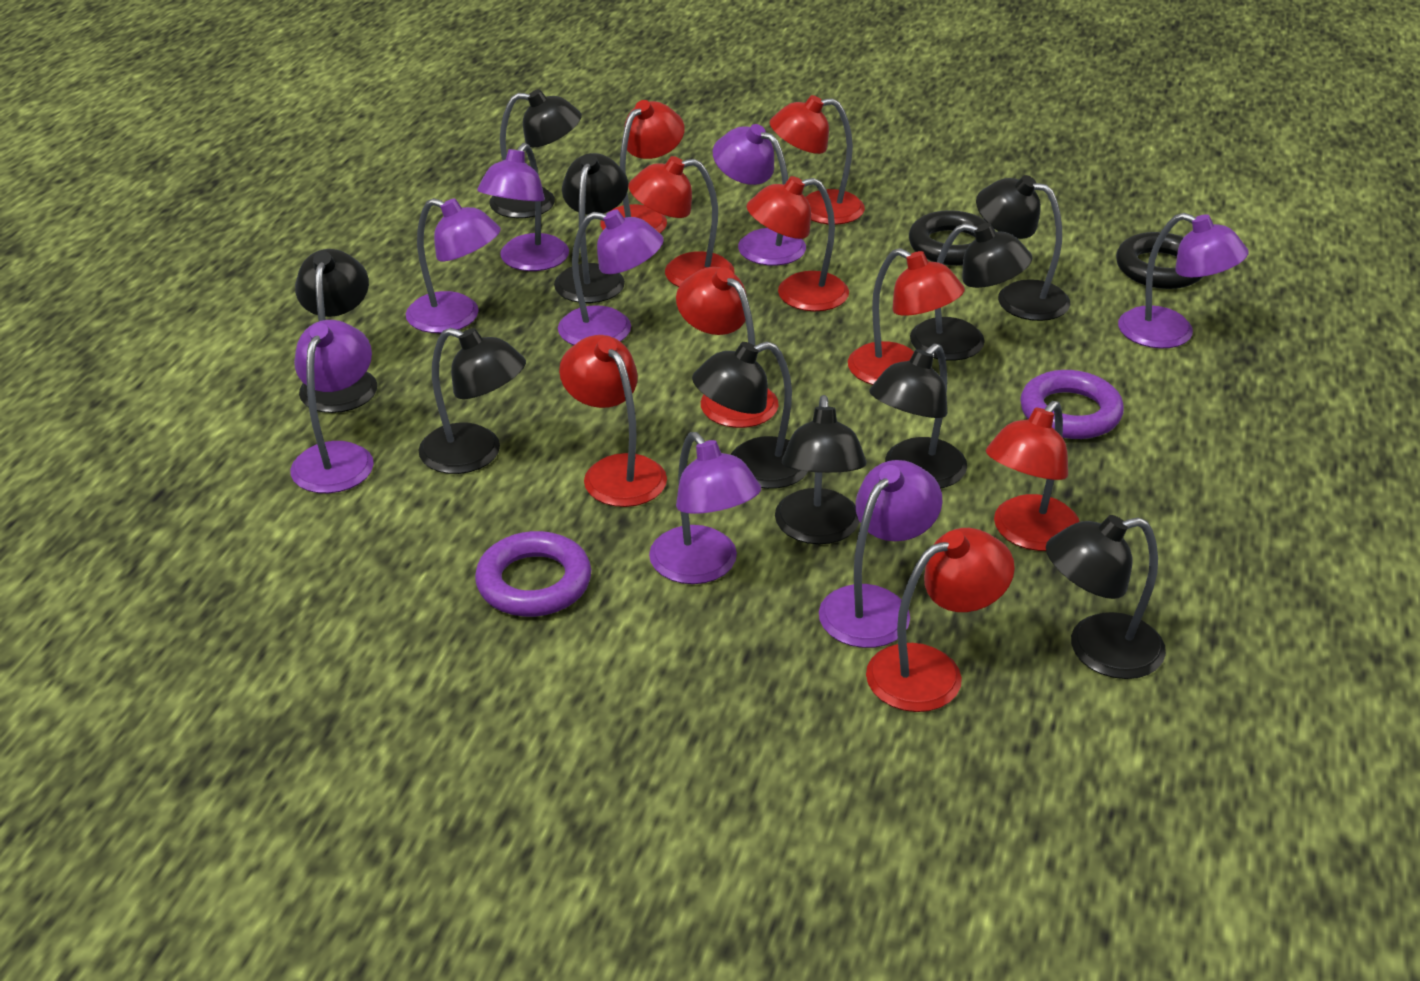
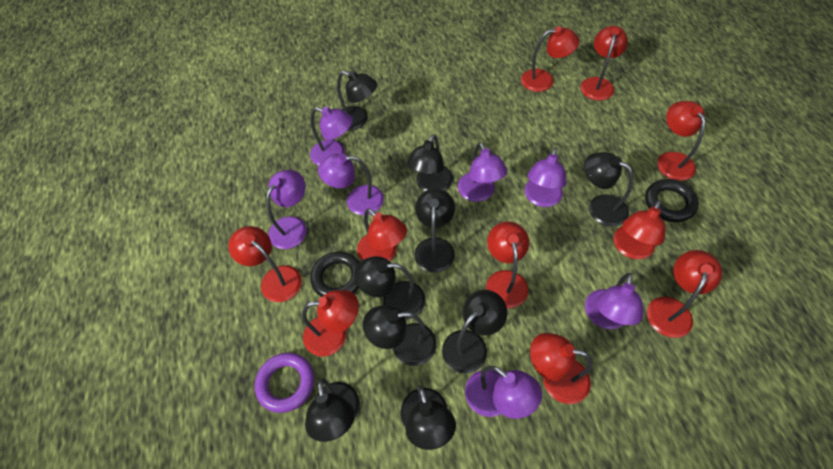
black lamp: 10 -> 9
purple lamp: 8 -> 7
purple ring: 2 -> 1
red lamp: 9 -> 10

